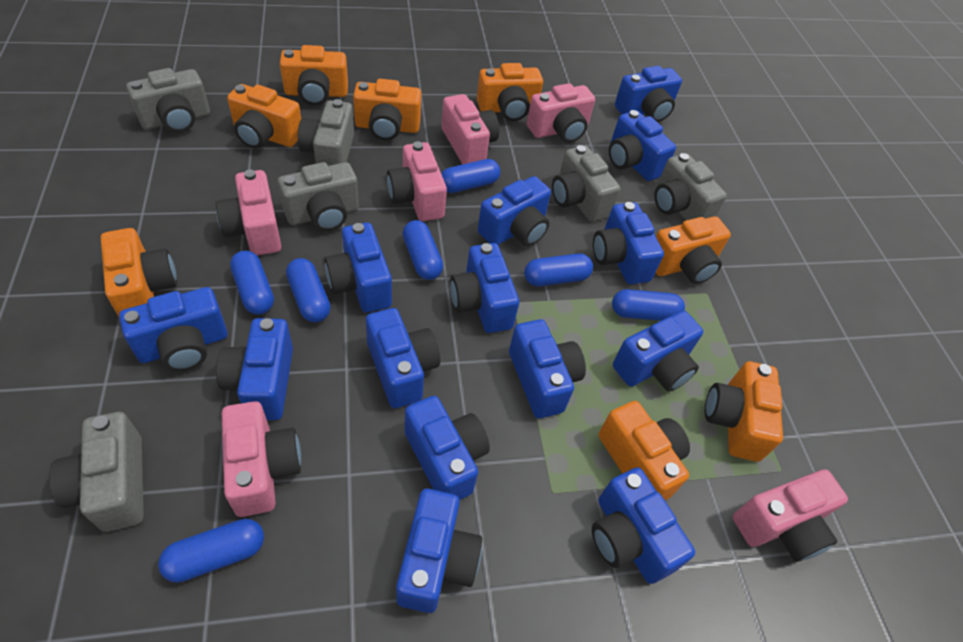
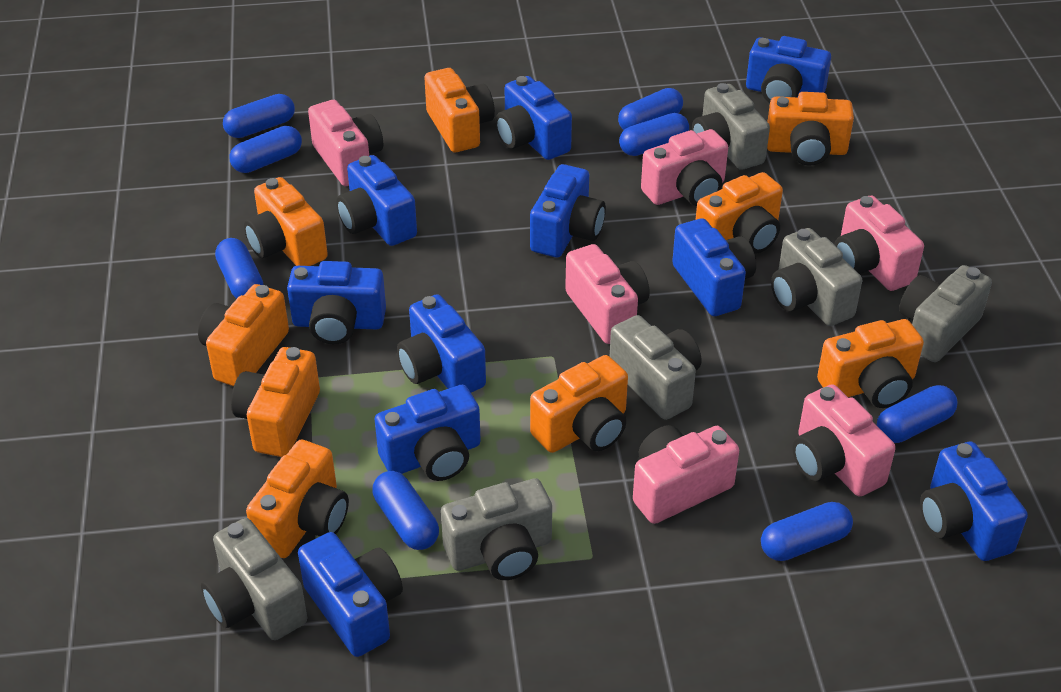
blue camera: 14 -> 10
blue capsule: 7 -> 8
orange camera: 8 -> 9

